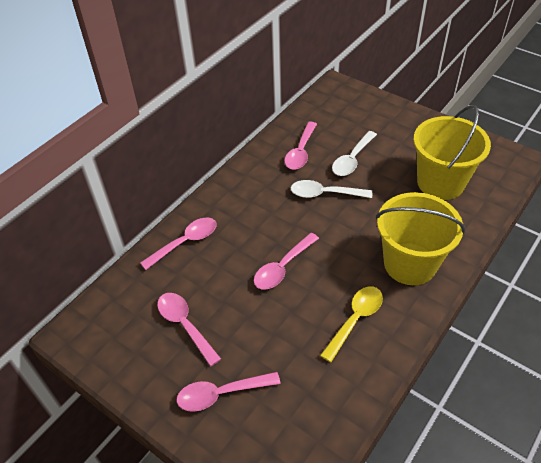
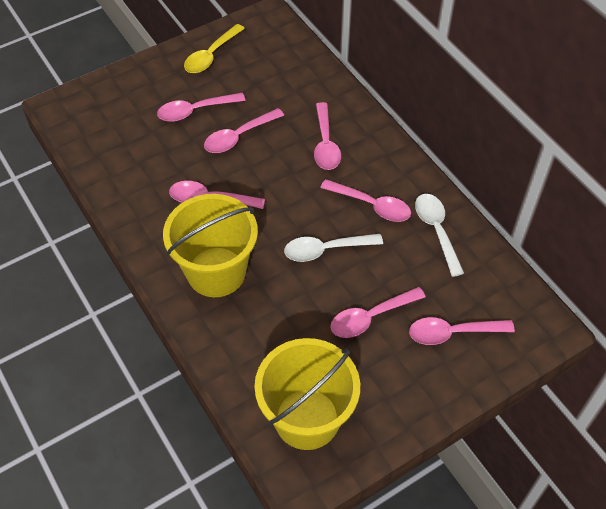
pink spoon: 5 -> 7

